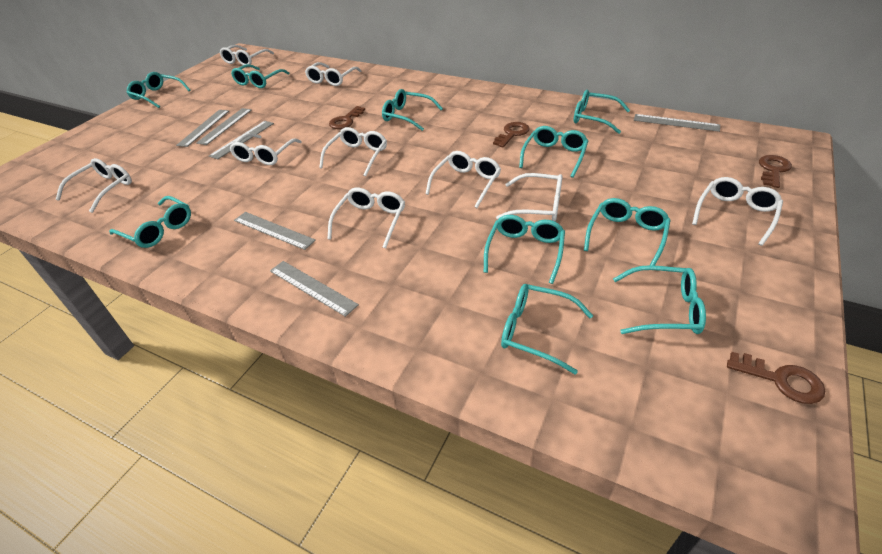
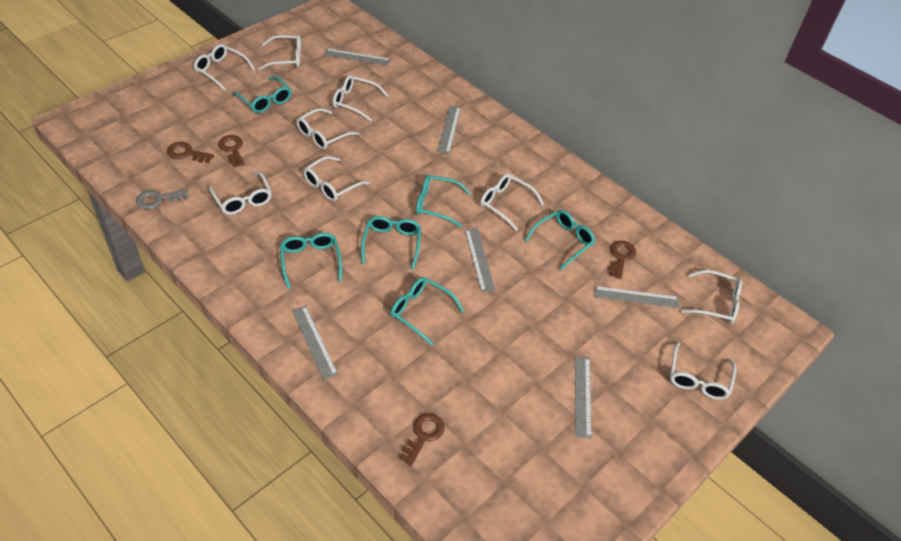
grey key: 0 -> 1
turquoise glasses: 10 -> 6

